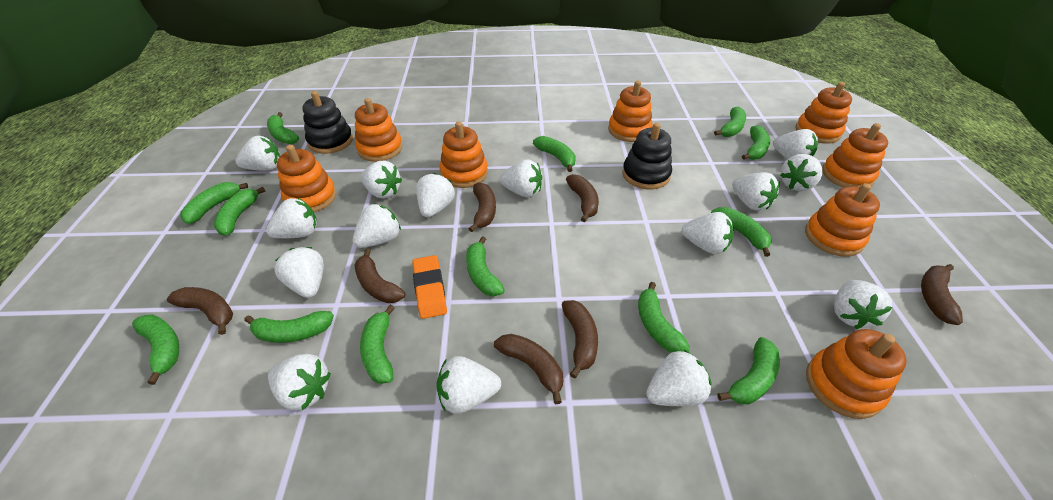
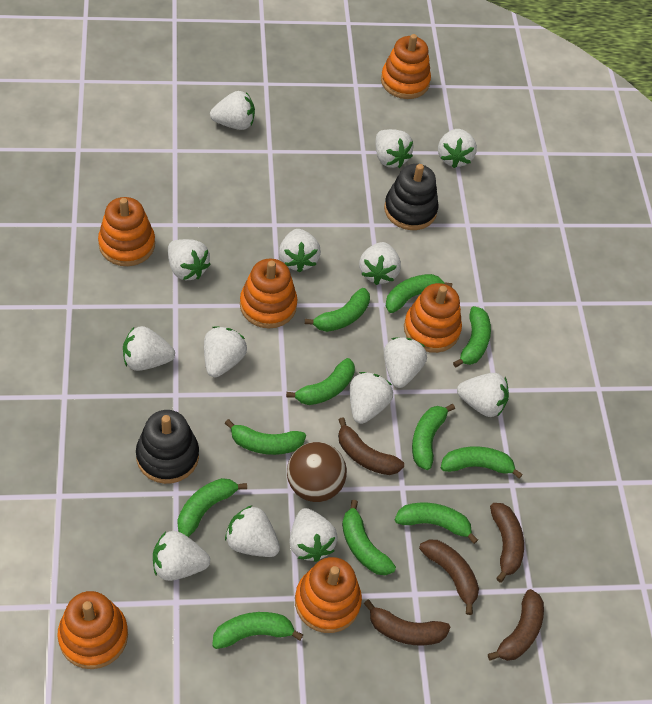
brown ball: 0 -> 1
brown banana: 7 -> 5
green banana: 13 -> 11
orange eraser: 1 -> 0
orange stacking toy: 8 -> 6
white strawberry: 15 -> 14

